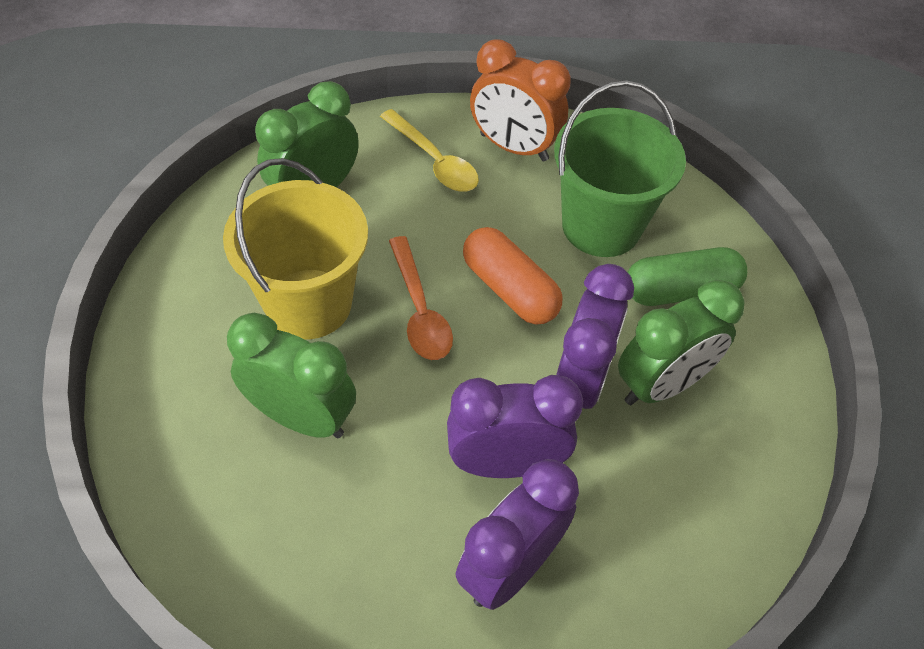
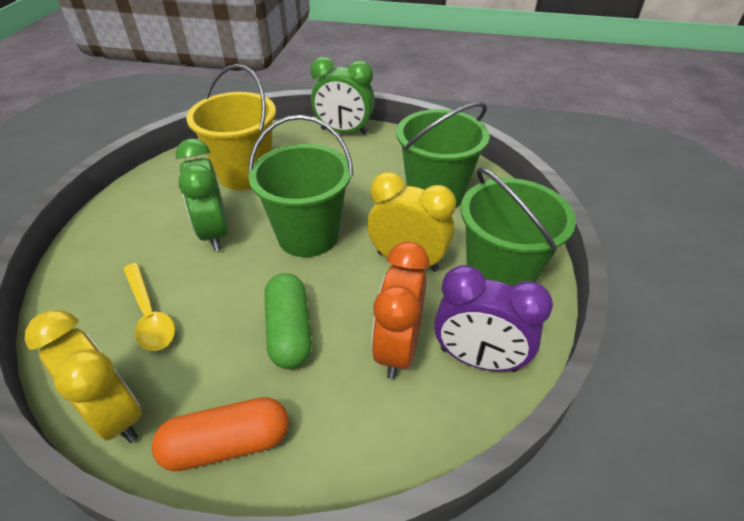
green bucket: 1 -> 3
green clock: 3 -> 2
orange spoon: 1 -> 0
purple clock: 3 -> 1
yellow clock: 0 -> 2

